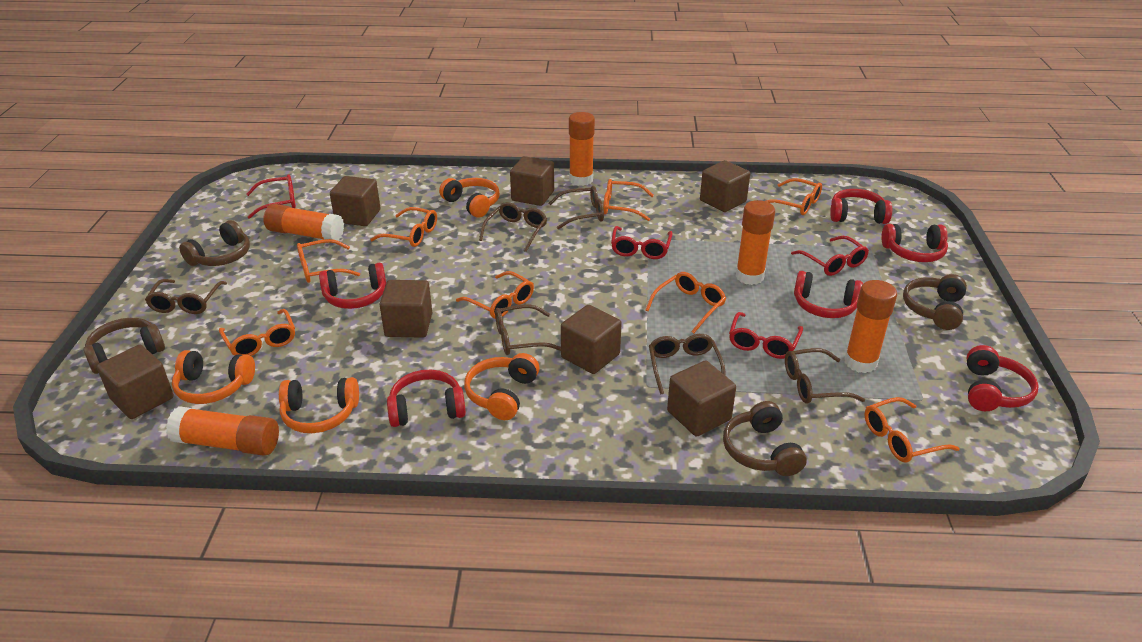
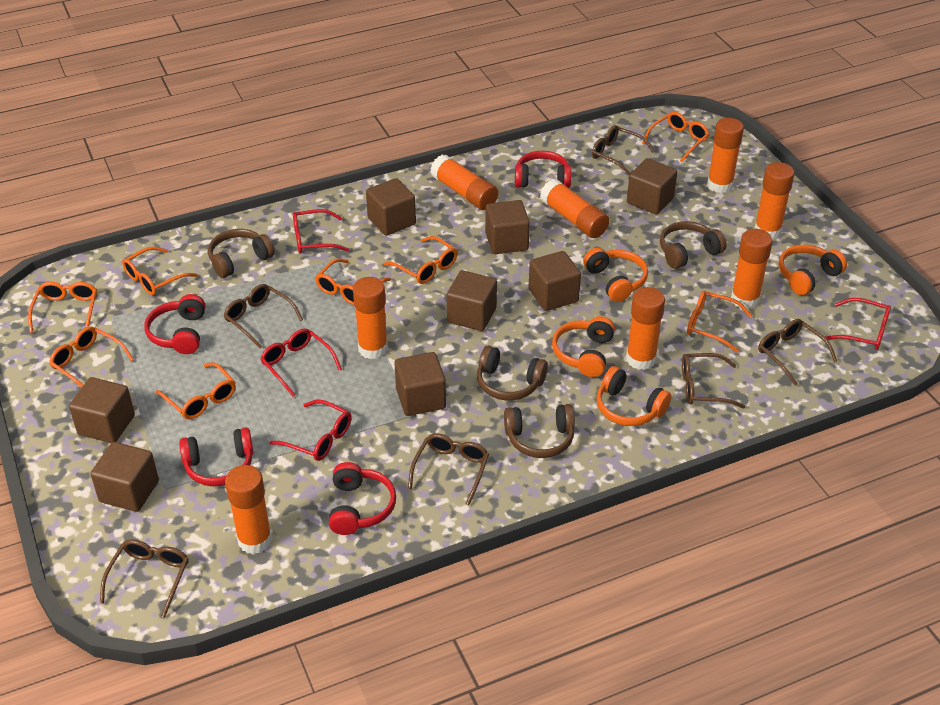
brown cube: 7 -> 8
orange glue stick: 5 -> 8
red headphones: 6 -> 4

